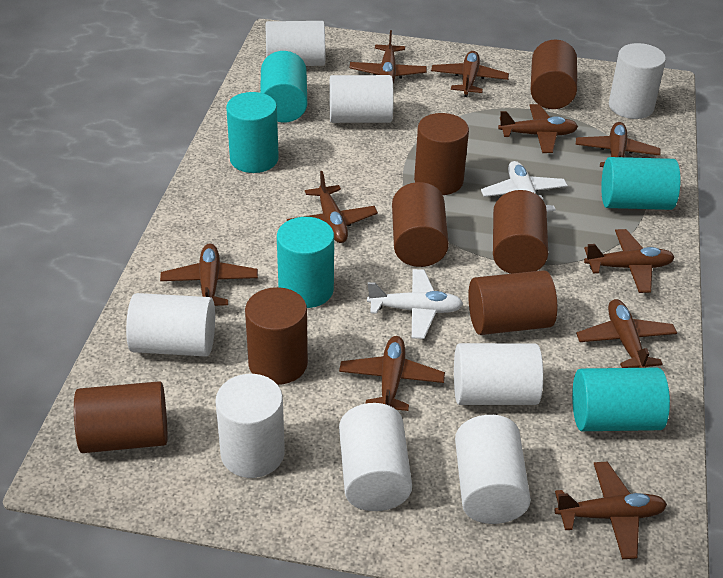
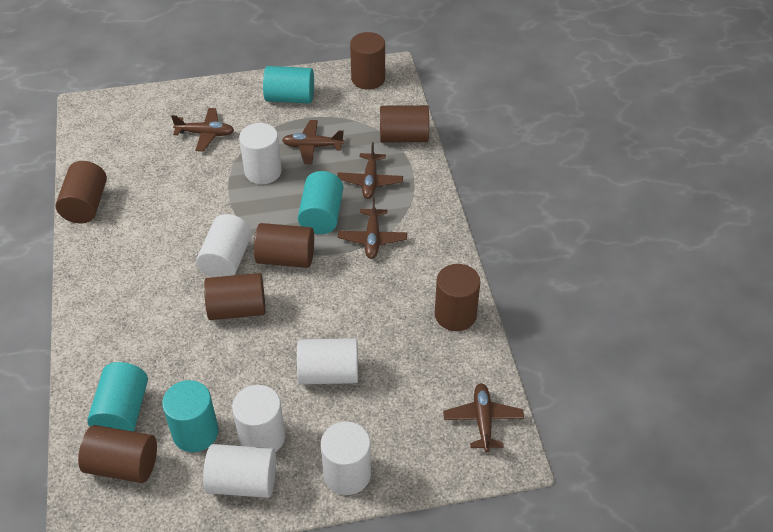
brown plane: 10 -> 5
turquoise cylinder: 5 -> 4
white cylinder: 8 -> 6
white plane: 2 -> 0

